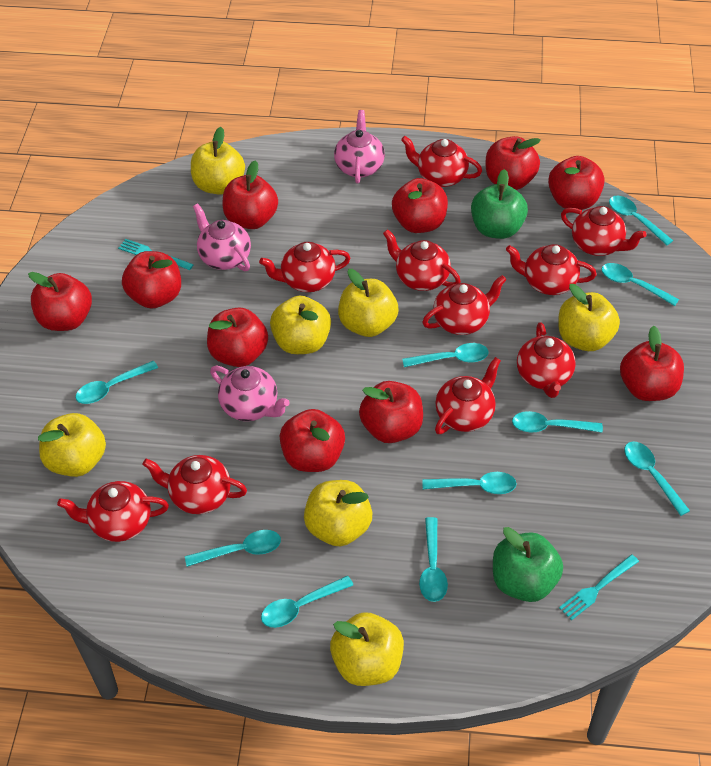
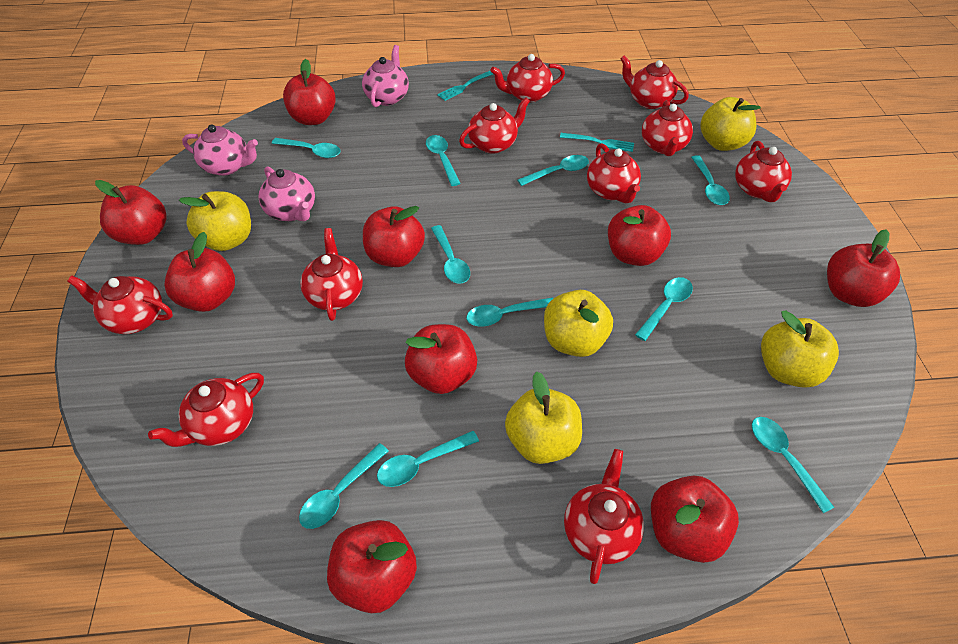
green apple: 2 -> 0
red apple: 10 -> 9
yellow apple: 7 -> 5

